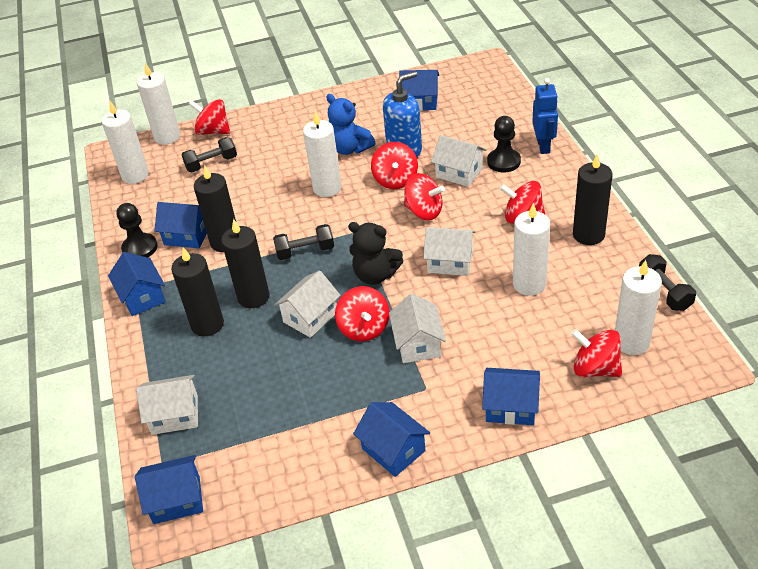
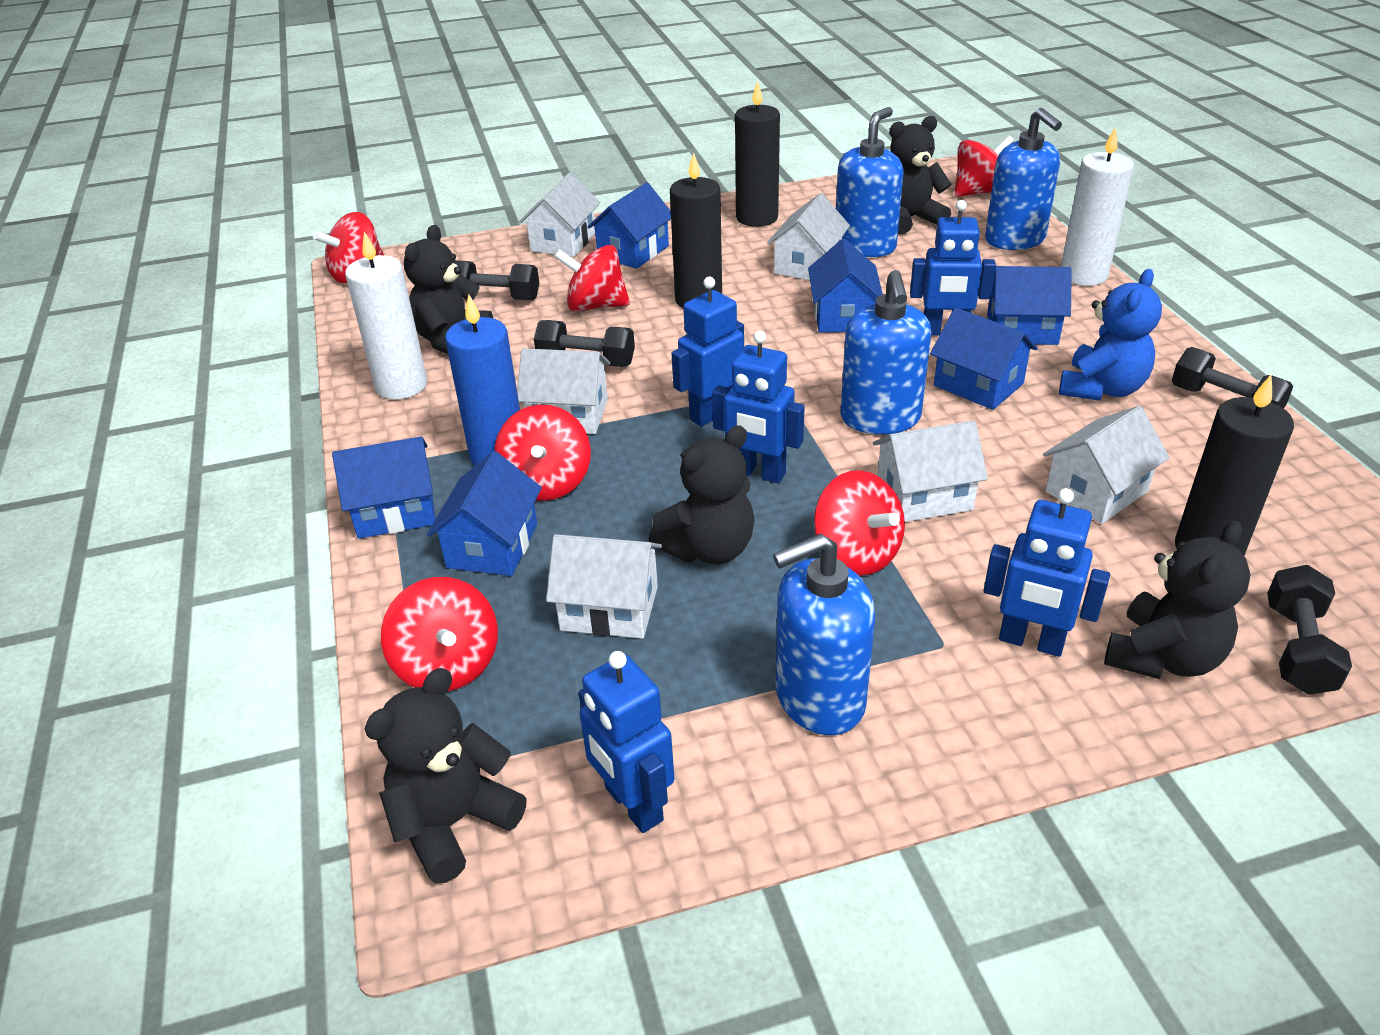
black candle: 4 -> 3
black dumbbell: 3 -> 4
black pawn: 2 -> 0
black teddy bear: 1 -> 5
blue candle: 0 -> 1
blue robot: 1 -> 5
blue soap dispenser: 1 -> 4
white candle: 5 -> 2
white house: 5 -> 6

